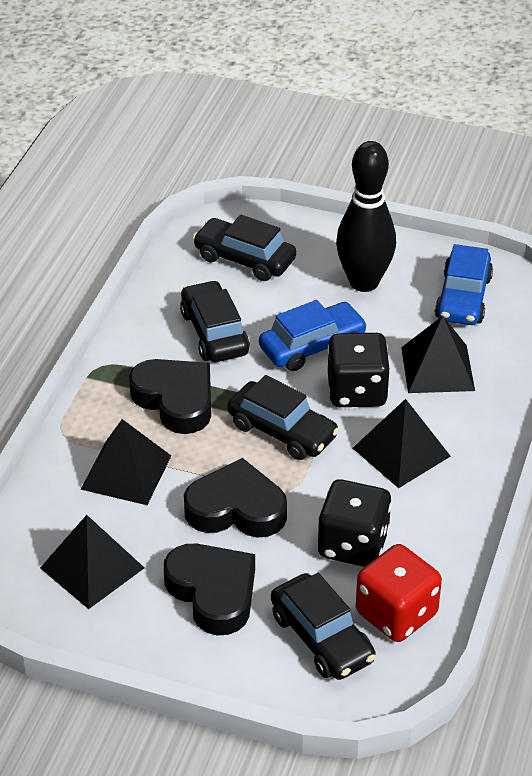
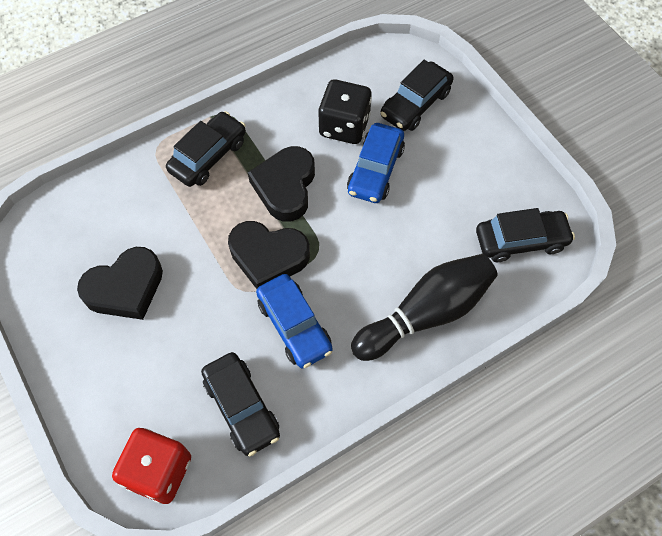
black dice: 2 -> 1
black pyramid: 4 -> 0

